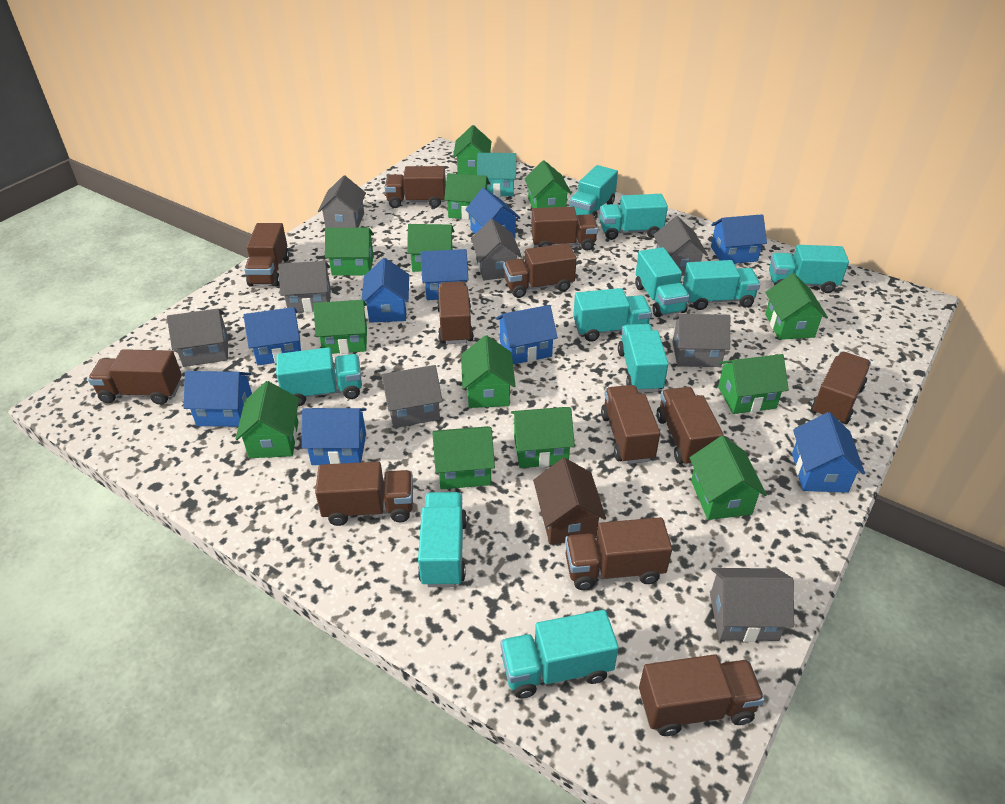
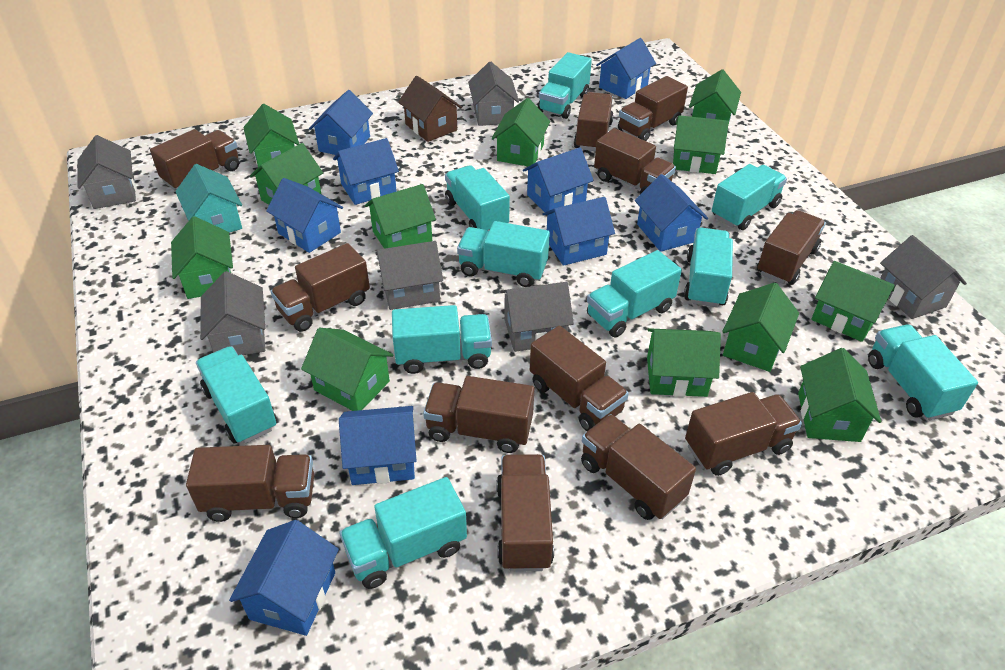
green house: 13 -> 12
grey house: 8 -> 6

